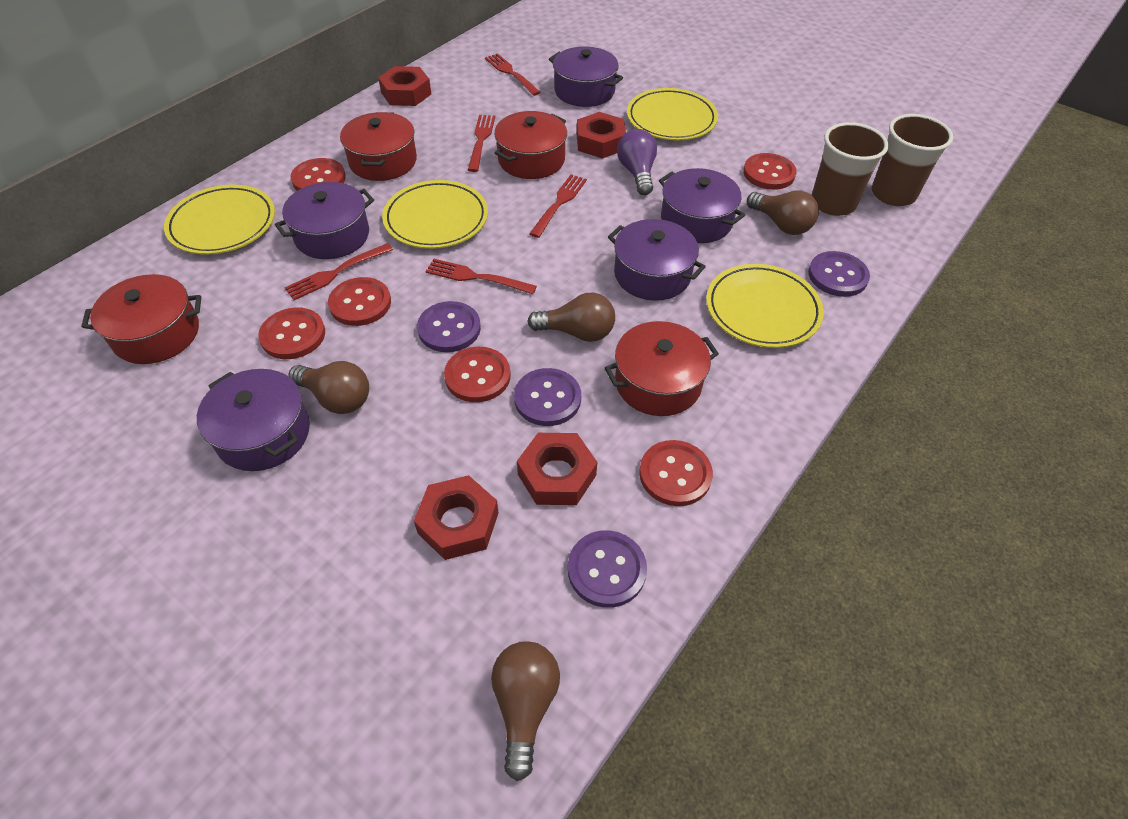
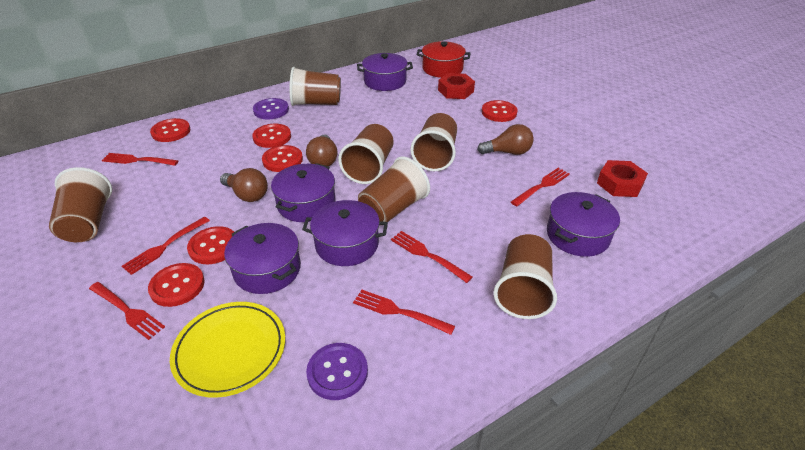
brown cup: 2 -> 6
brown light bulb: 4 -> 3
purple button: 4 -> 2
purple light bulb: 1 -> 0
red fork: 5 -> 6
red nut: 4 -> 2
red pot: 4 -> 1
yellow plate: 4 -> 1

